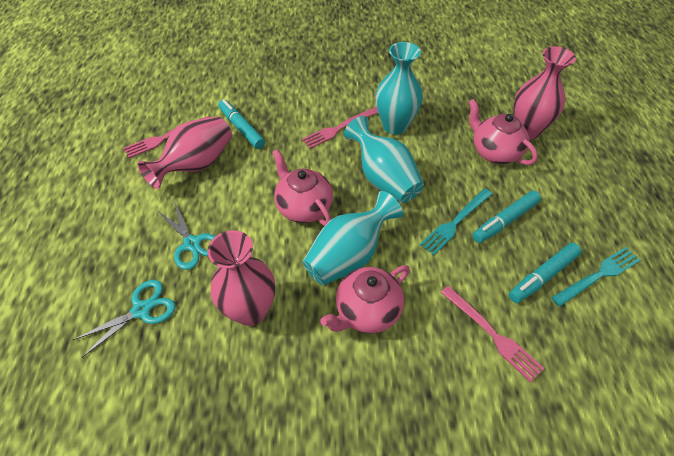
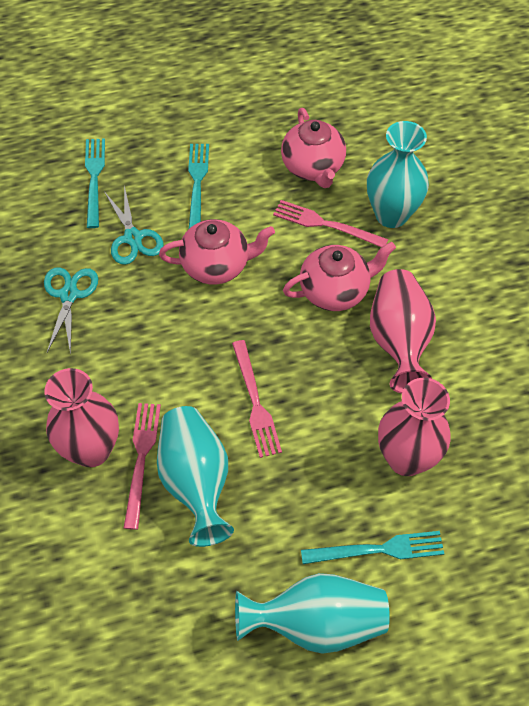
turquoise fork: 2 -> 3
turquoise marker: 3 -> 0

